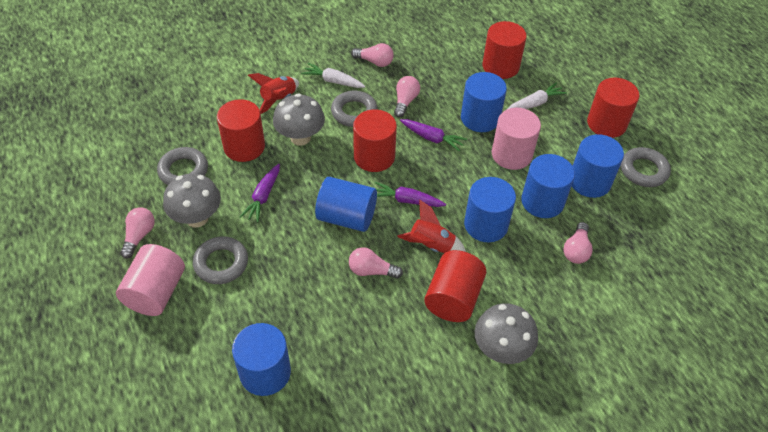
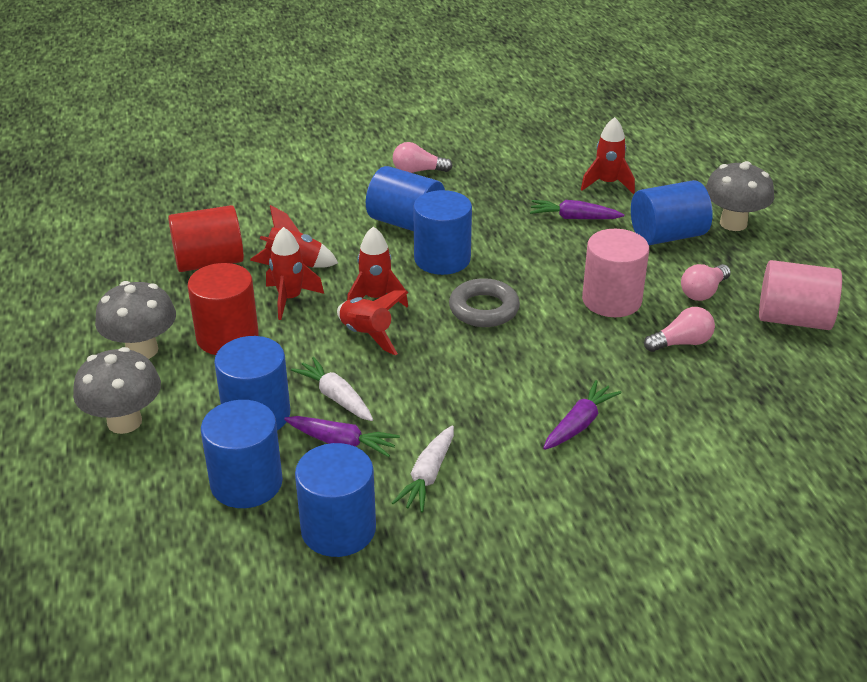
grey ring: 4 -> 1
pink light bulb: 5 -> 3
red cylinder: 5 -> 2
red rocket: 2 -> 5

